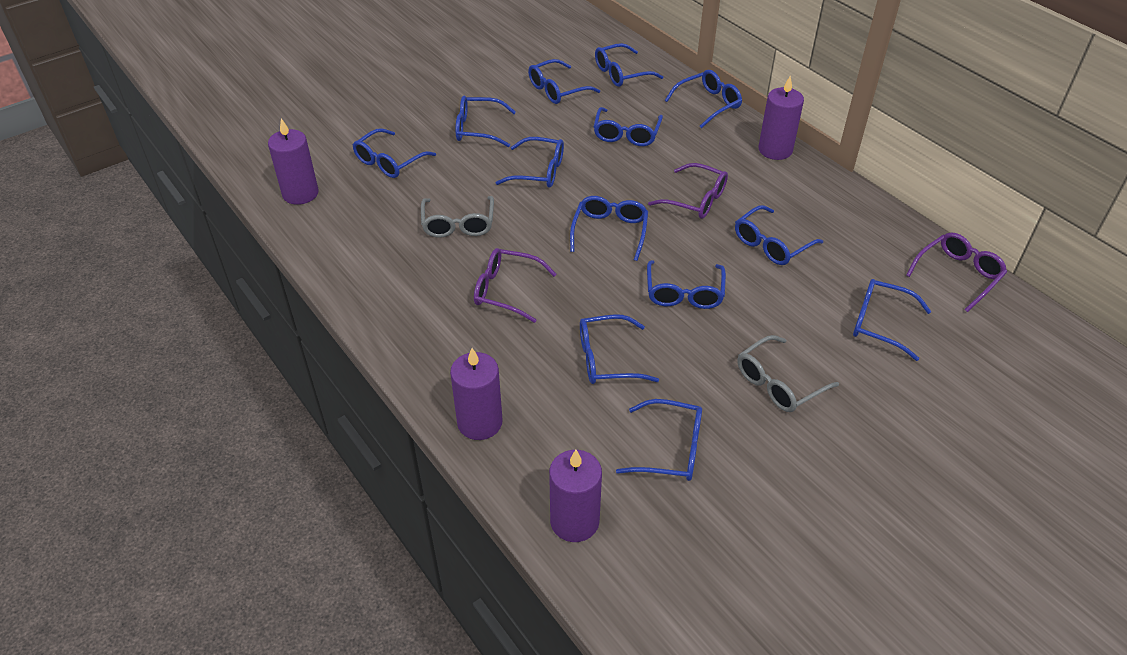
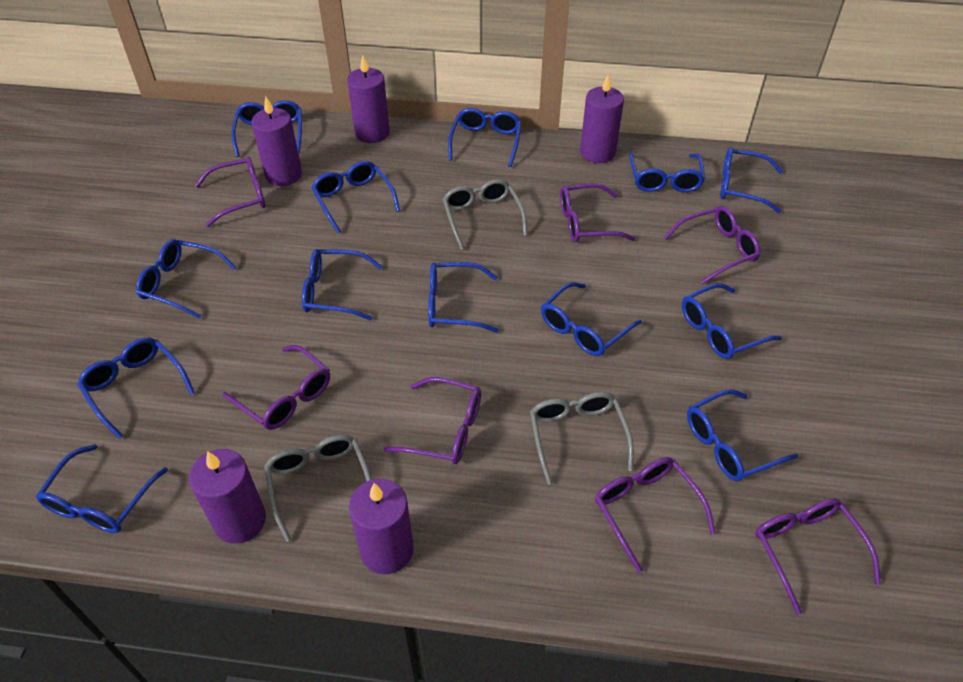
grey glasses: 2 -> 3
purple candle: 4 -> 5
purple glasses: 3 -> 7

